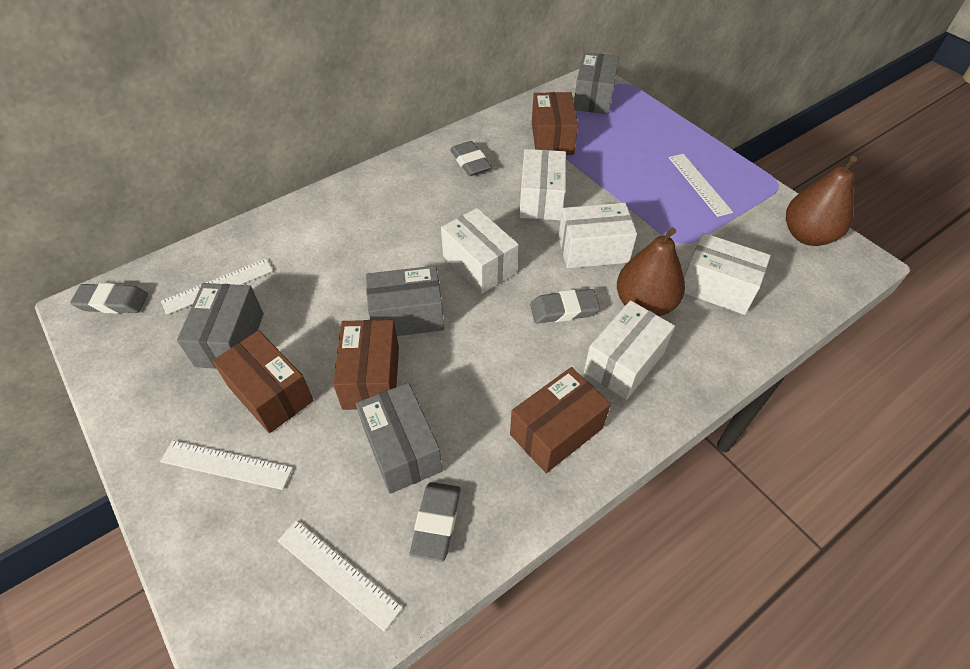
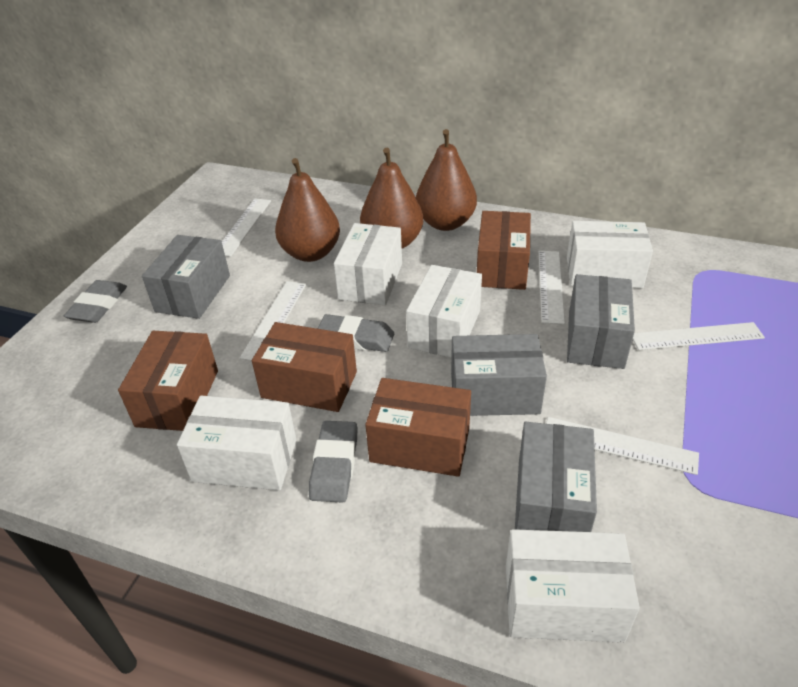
brown pear: 2 -> 3
grey eraser: 4 -> 3
white ruler: 4 -> 5

